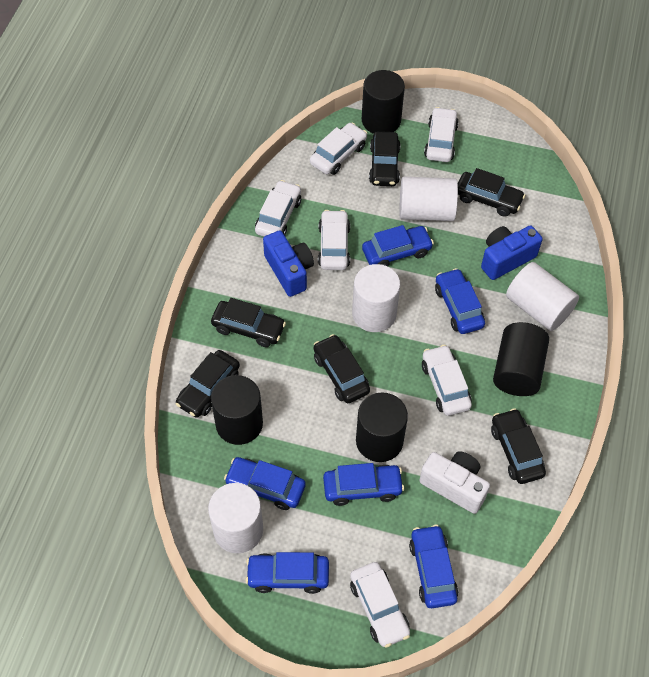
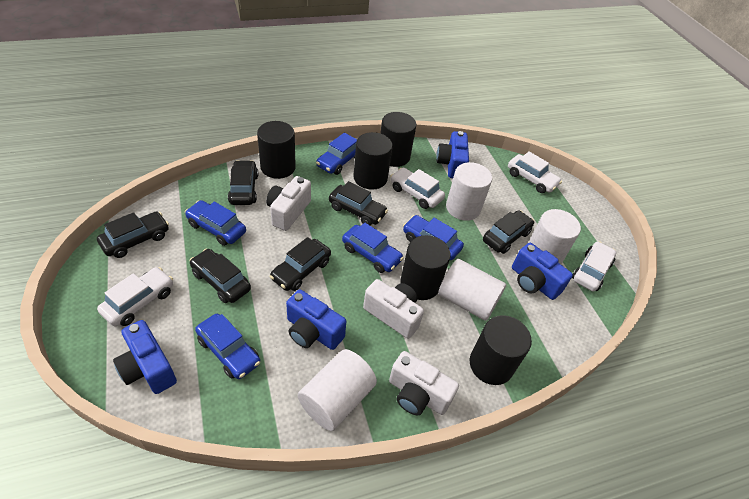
black cylinder: 4 -> 5
blue camera: 2 -> 4
blue car: 6 -> 5
white camera: 1 -> 3
white car: 6 -> 4

